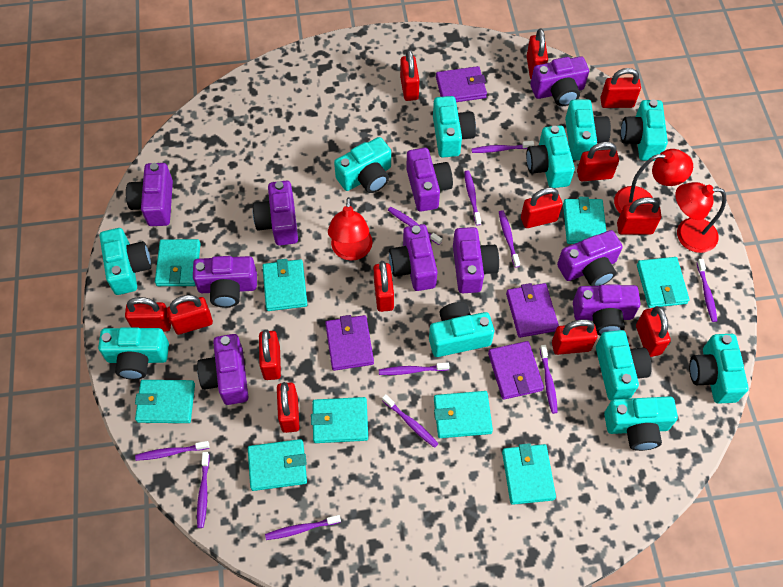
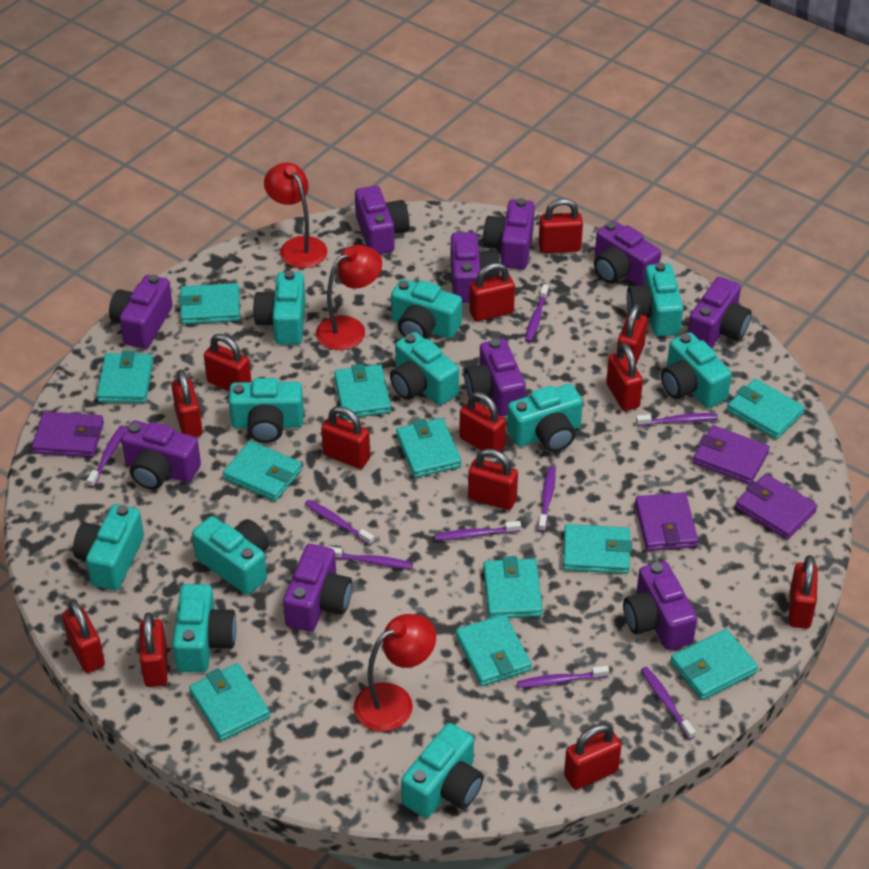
purple toothbrush: 11 -> 9
turquoise wallet: 9 -> 11

